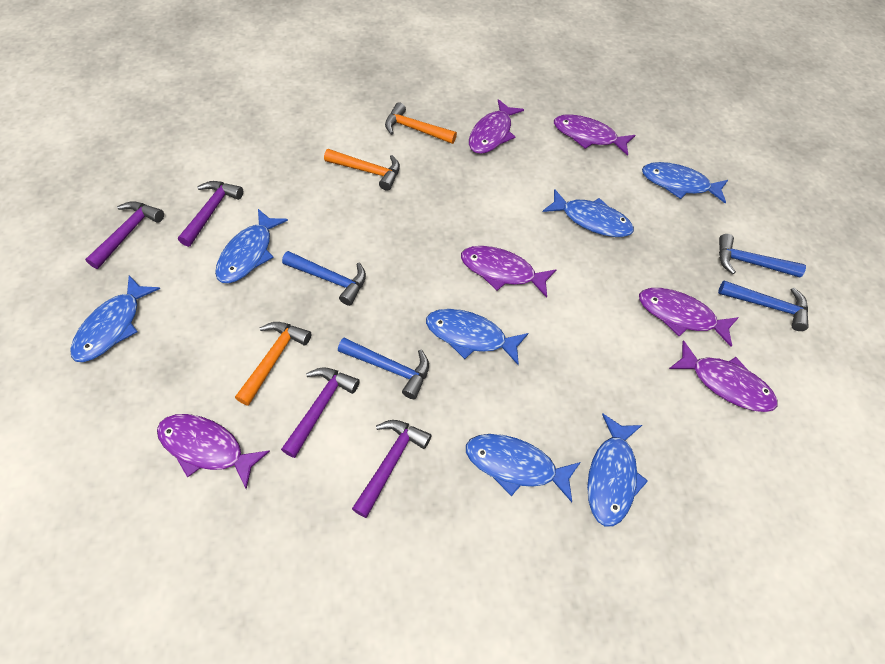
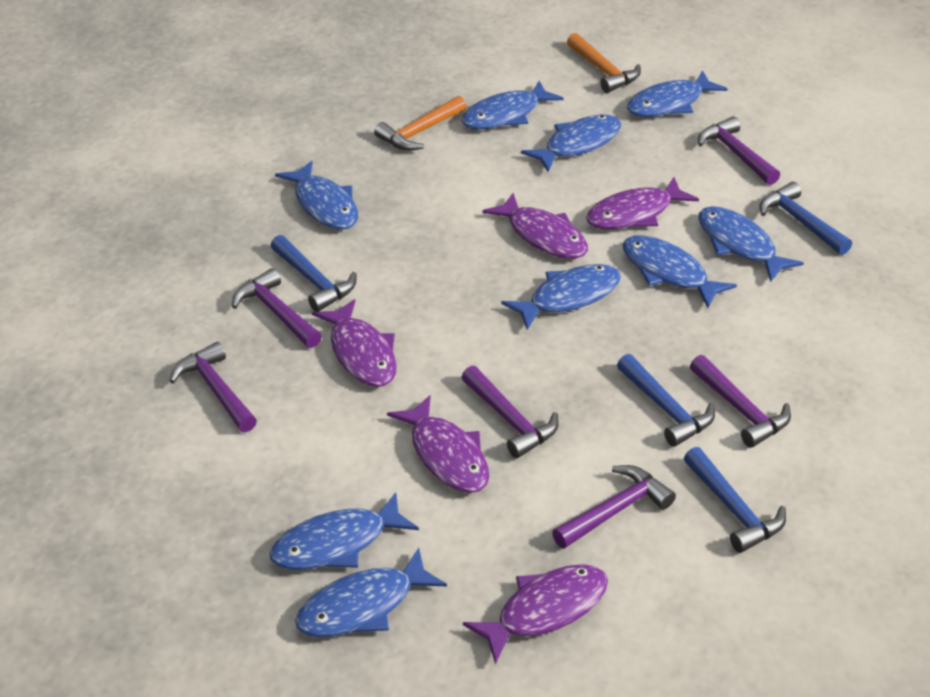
blue fish: 7 -> 9
orange hammer: 3 -> 2
purple fish: 6 -> 5
purple hammer: 4 -> 6

